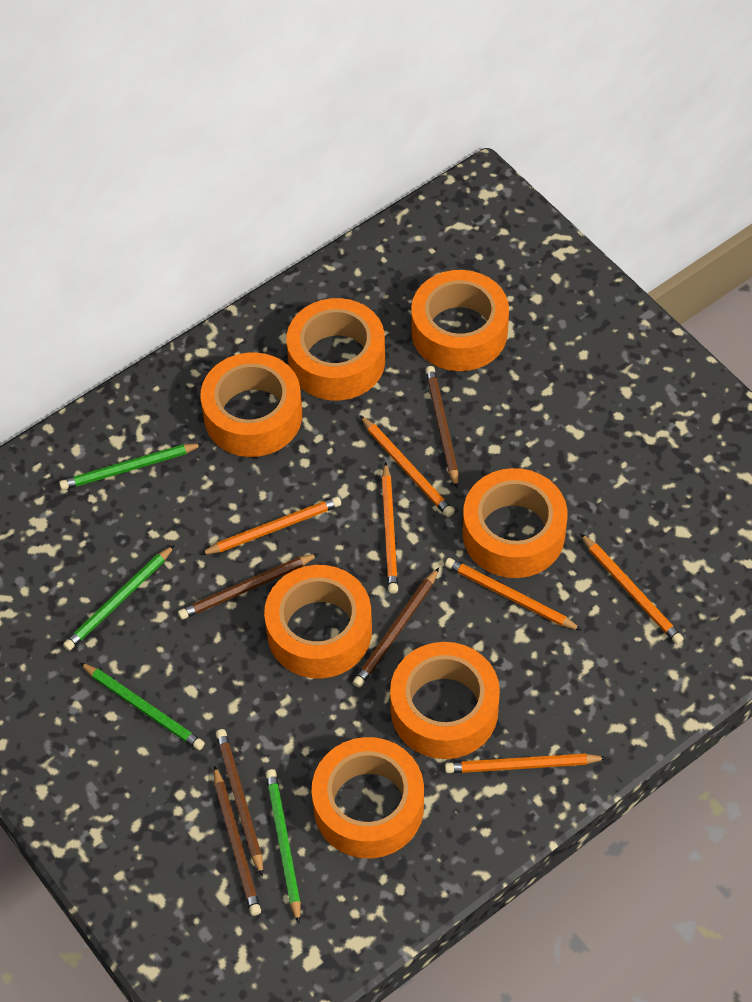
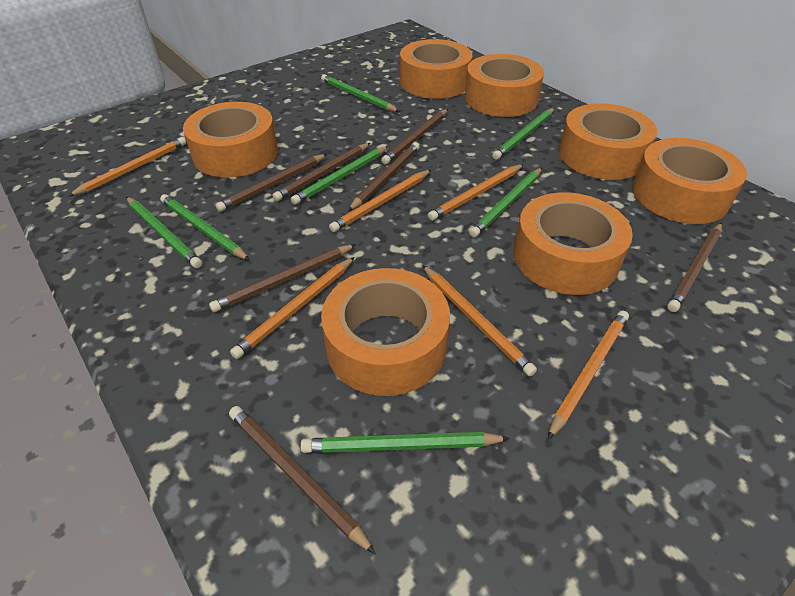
brown pencil: 5 -> 7
green pencil: 4 -> 7

